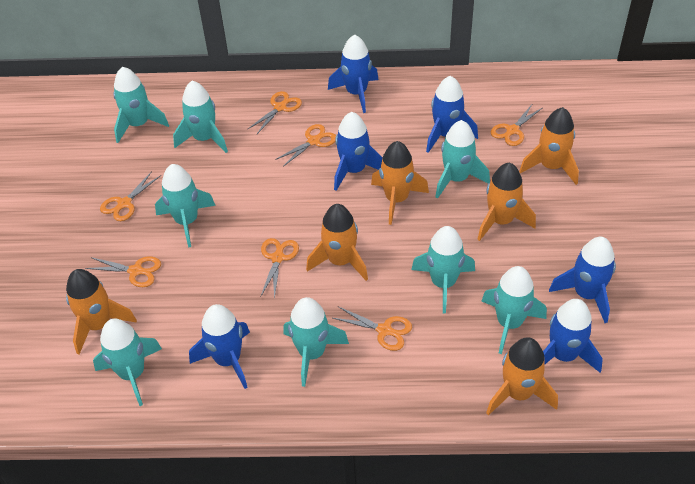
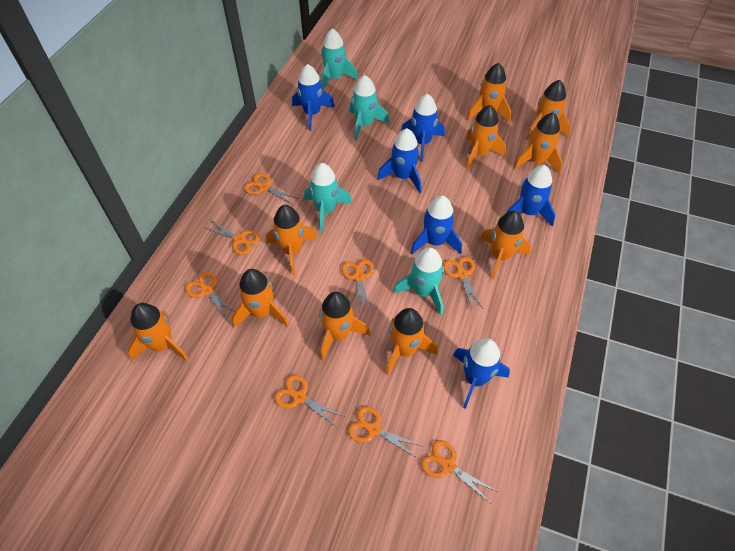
orange rocket: 6 -> 10
orange scissors: 7 -> 8
turquoise rocket: 8 -> 4

